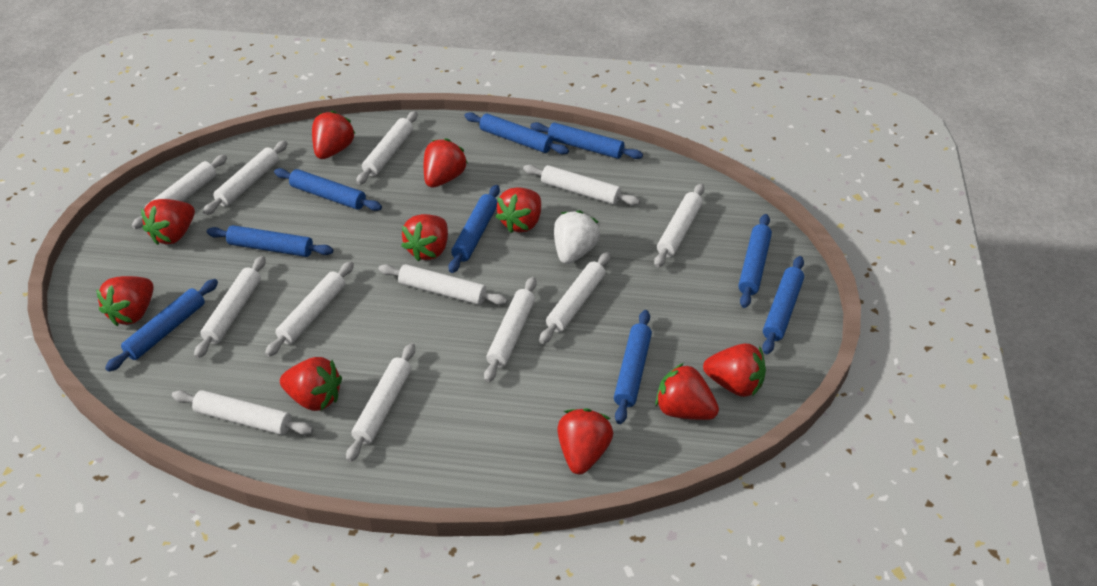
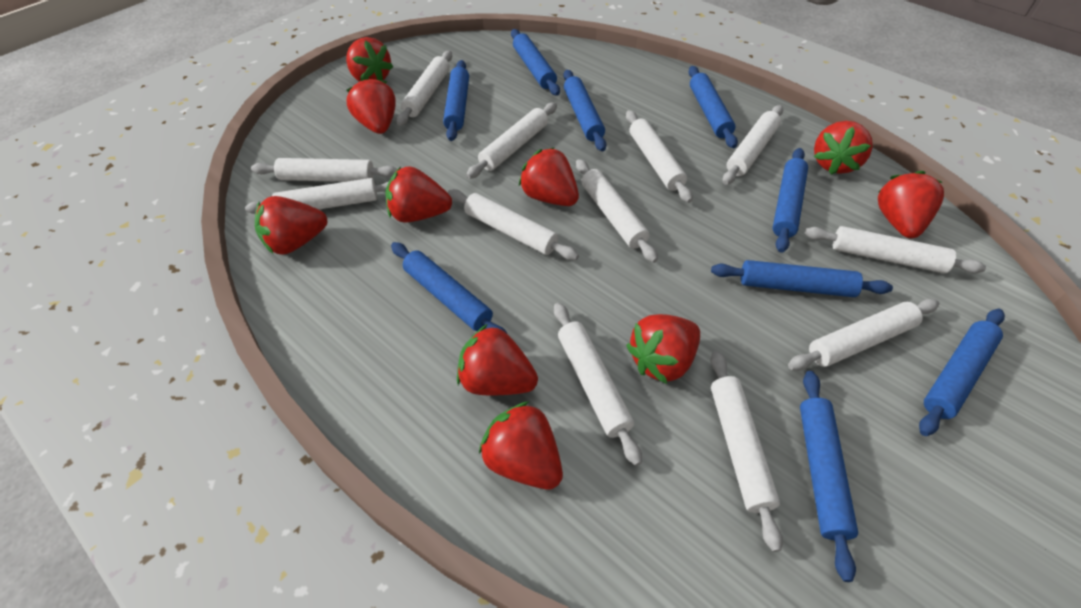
white strawberry: 1 -> 0

